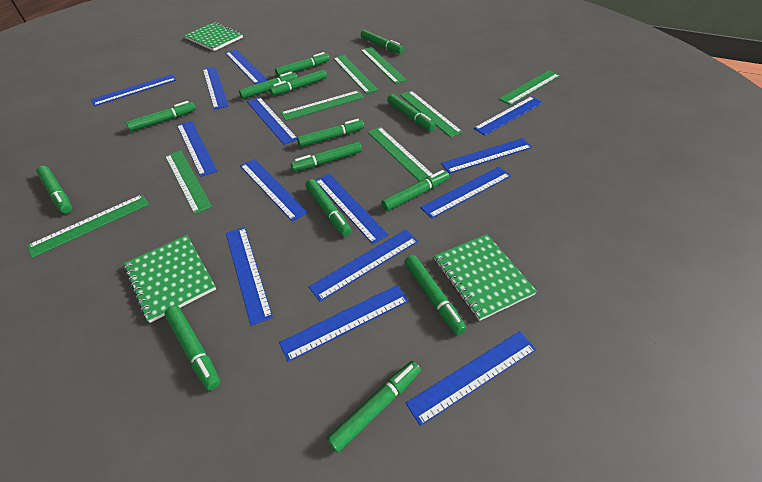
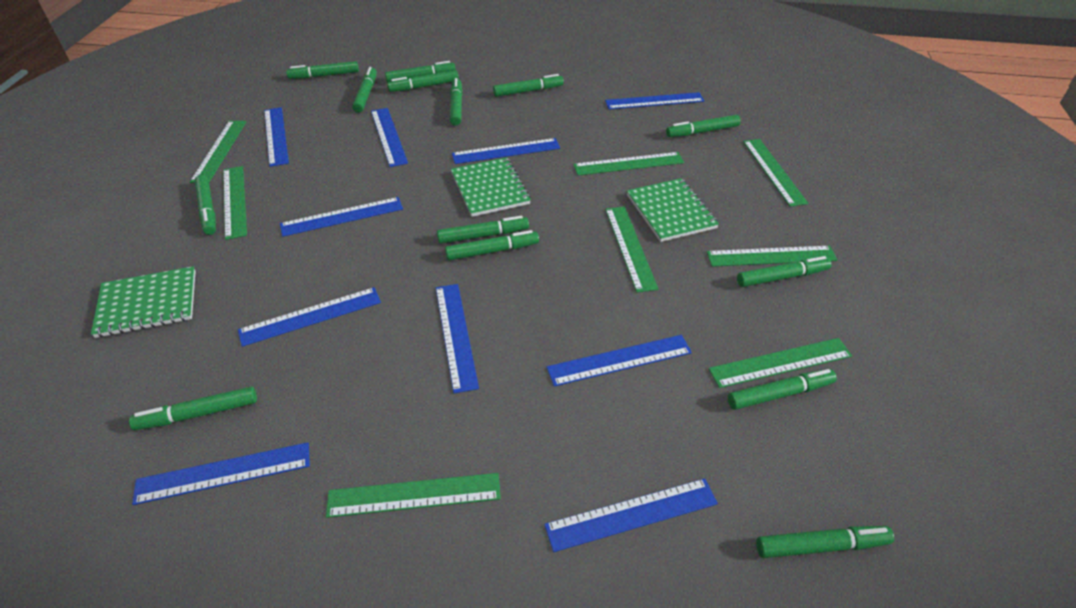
blue ruler: 14 -> 10

